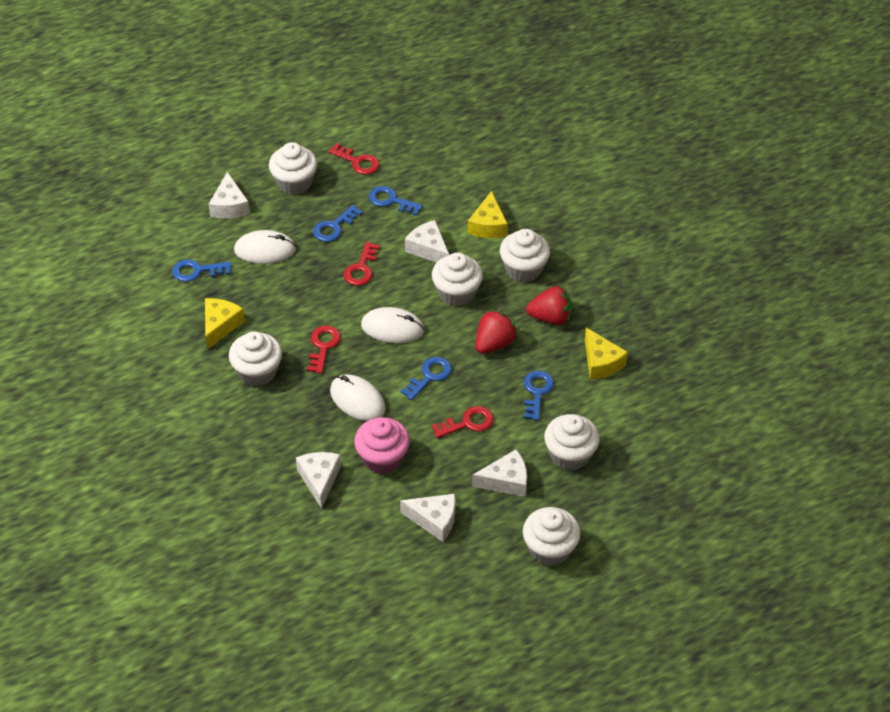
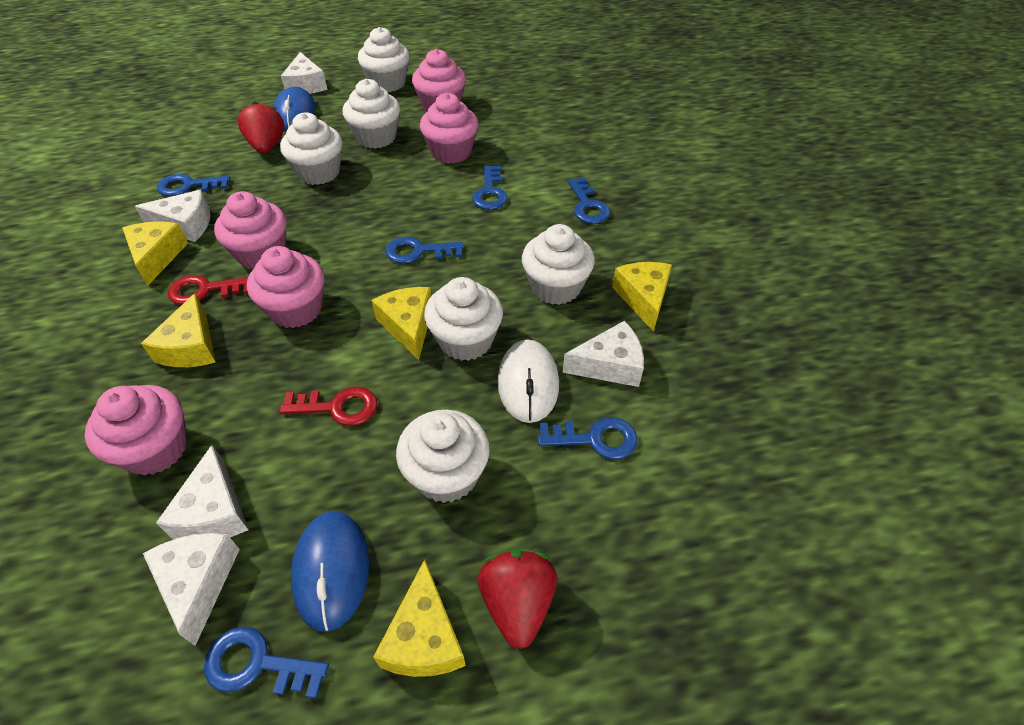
blue key: 5 -> 6
blue mouse: 0 -> 2
pink cupcake: 1 -> 5
red key: 4 -> 2
white mouse: 3 -> 1
yellow cheese: 3 -> 5

